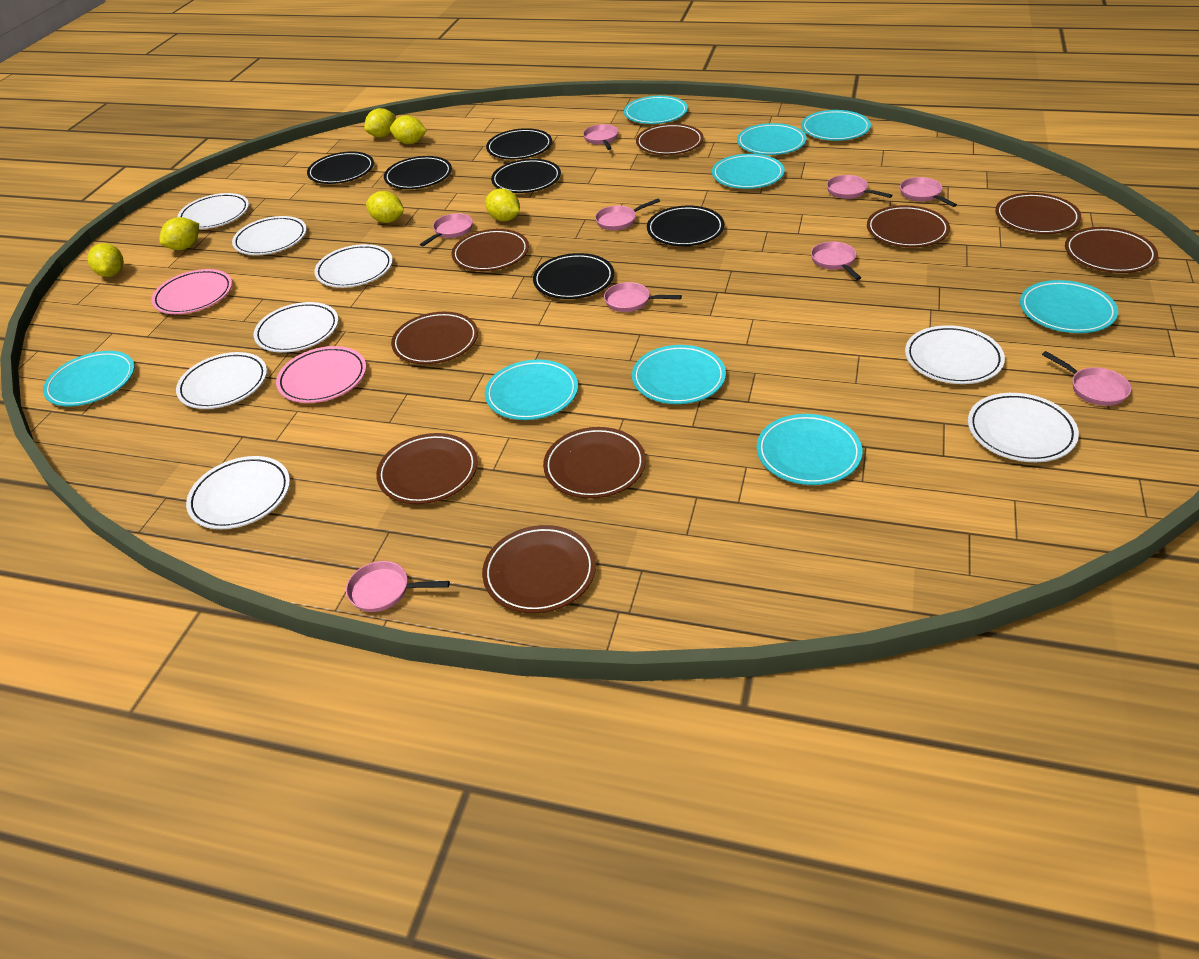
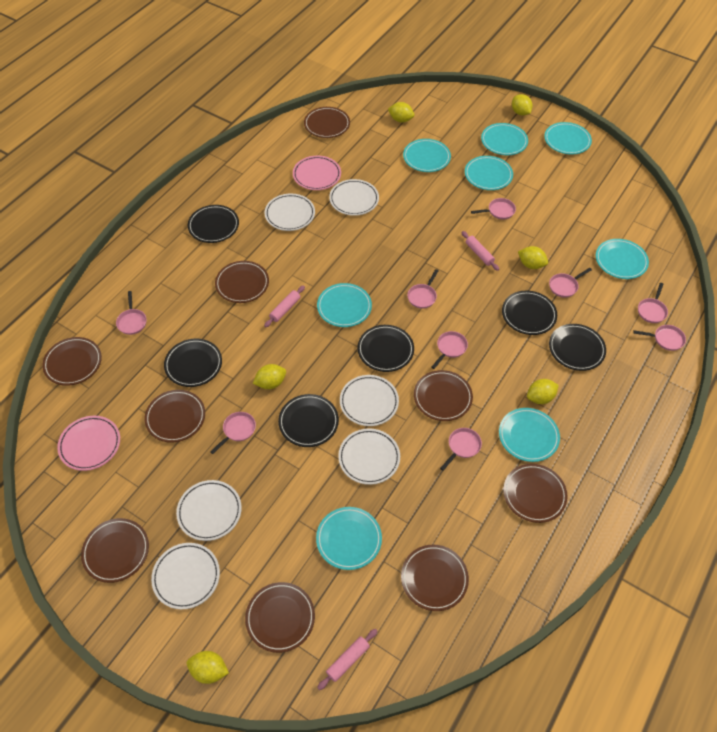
pink rolling pin: 0 -> 3
turquoise plate: 9 -> 8
white plate: 8 -> 6

